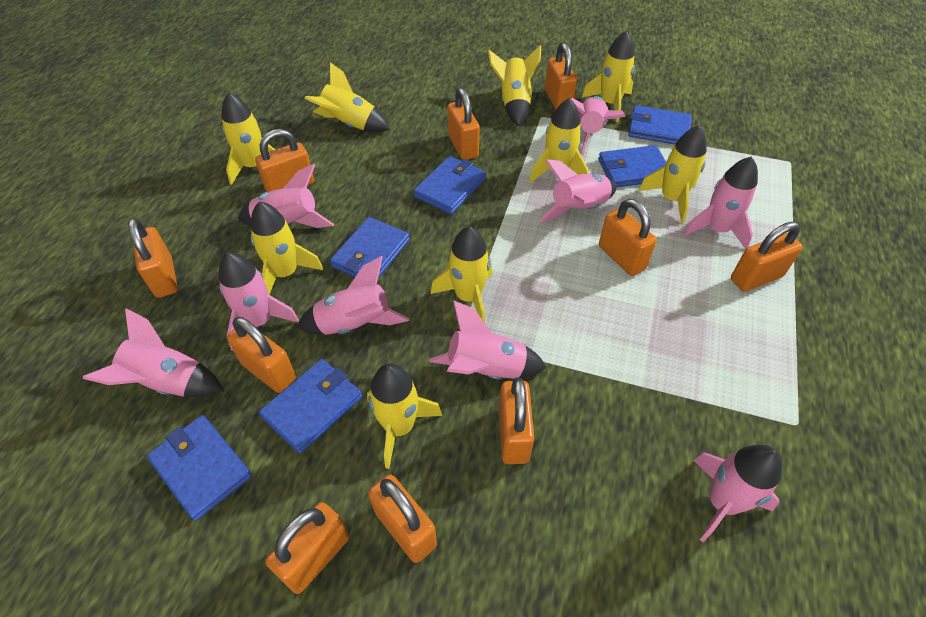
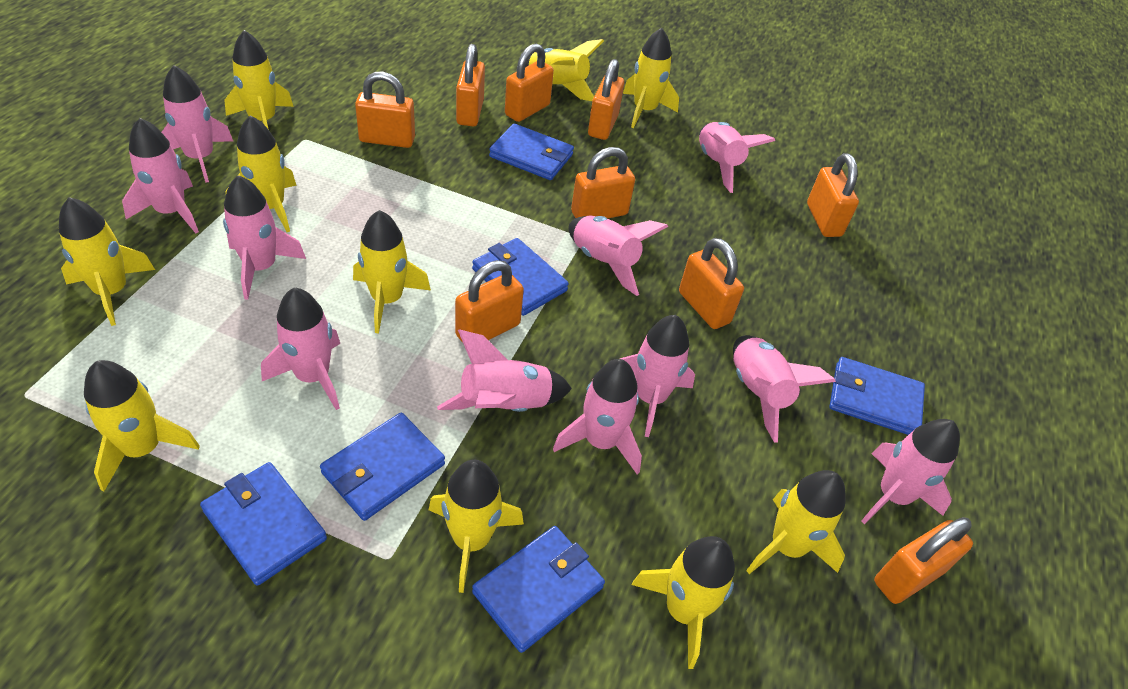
orange padlock: 10 -> 9
pink rocket: 9 -> 11
yellow rocket: 9 -> 10

